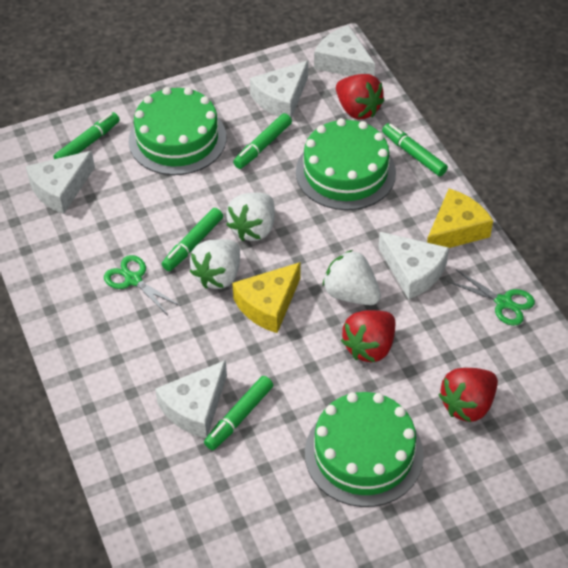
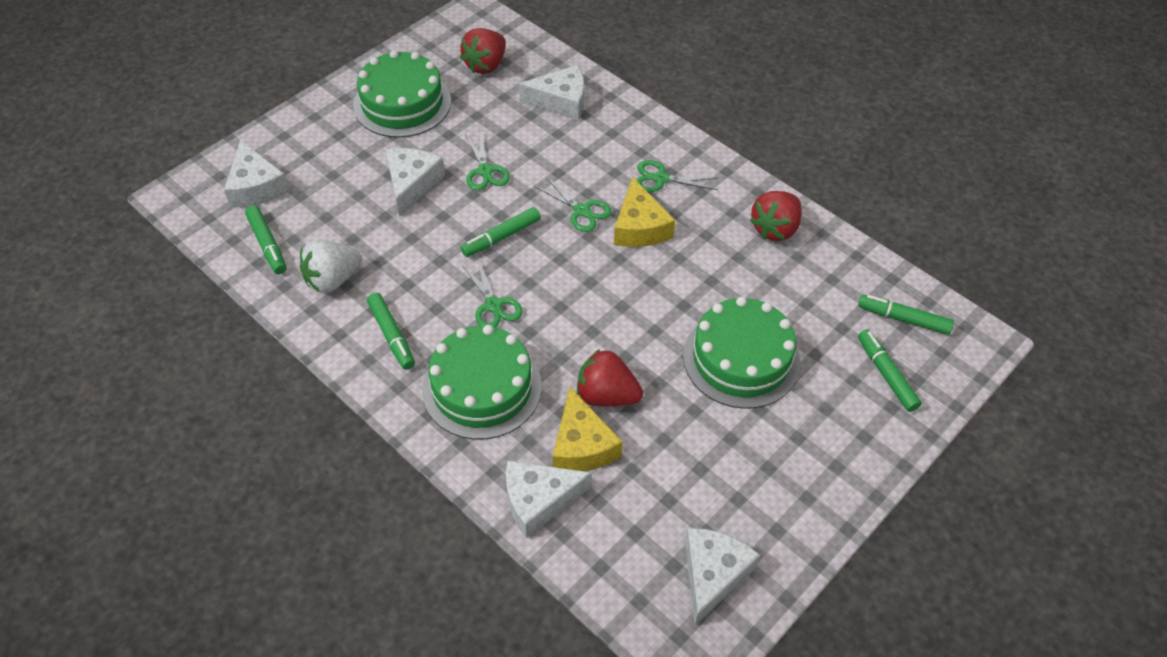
green scissors: 2 -> 4
white strawberry: 3 -> 1

